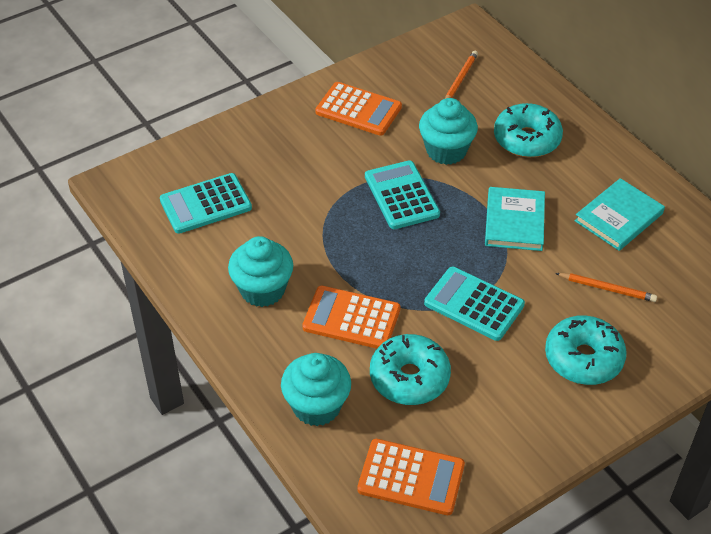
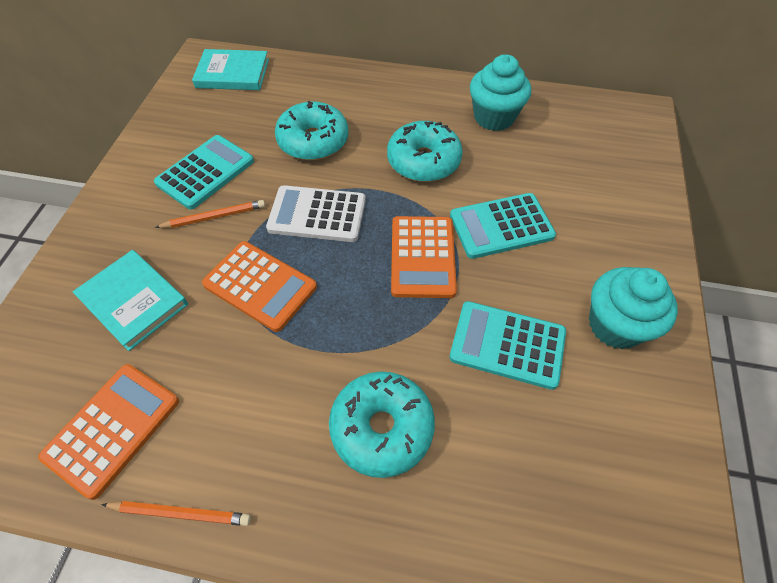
turquoise cupcake: 3 -> 2
white calculator: 0 -> 1

